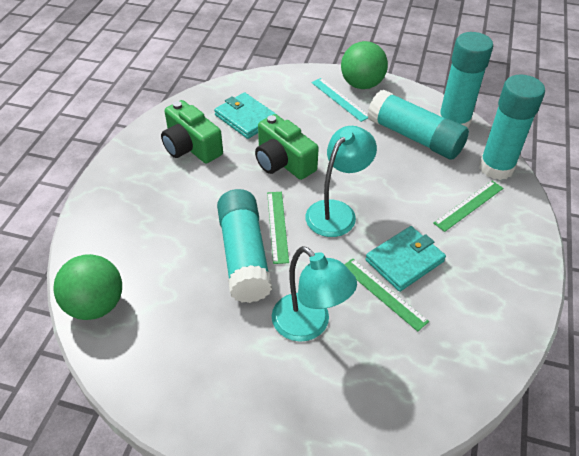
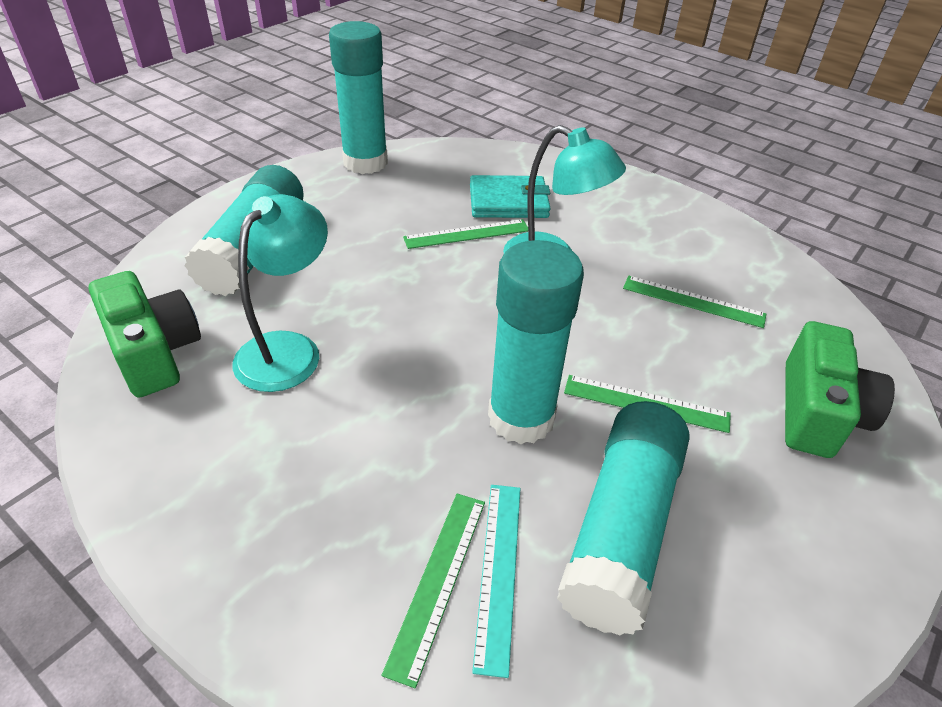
green ball: 2 -> 0
green ruler: 3 -> 4
turquoise wallet: 2 -> 1

